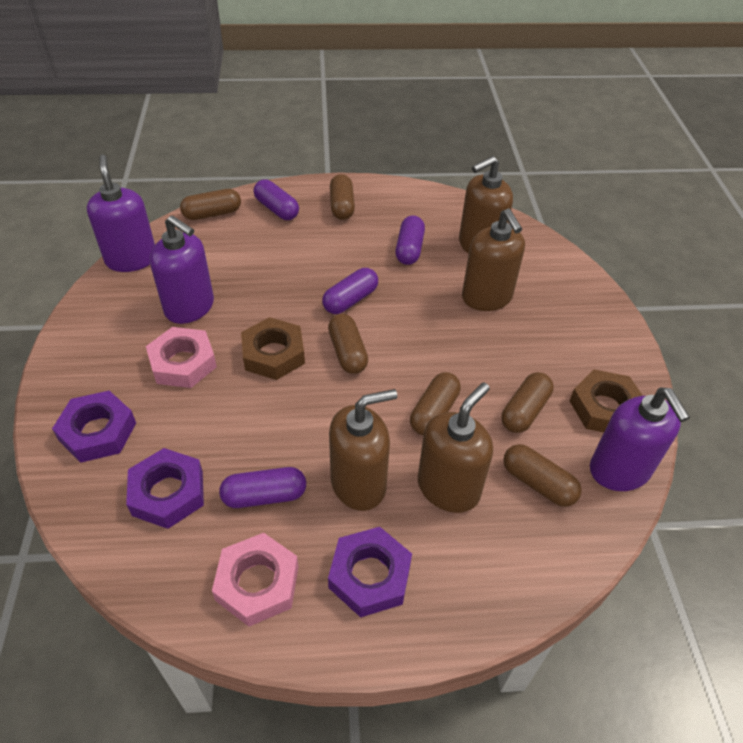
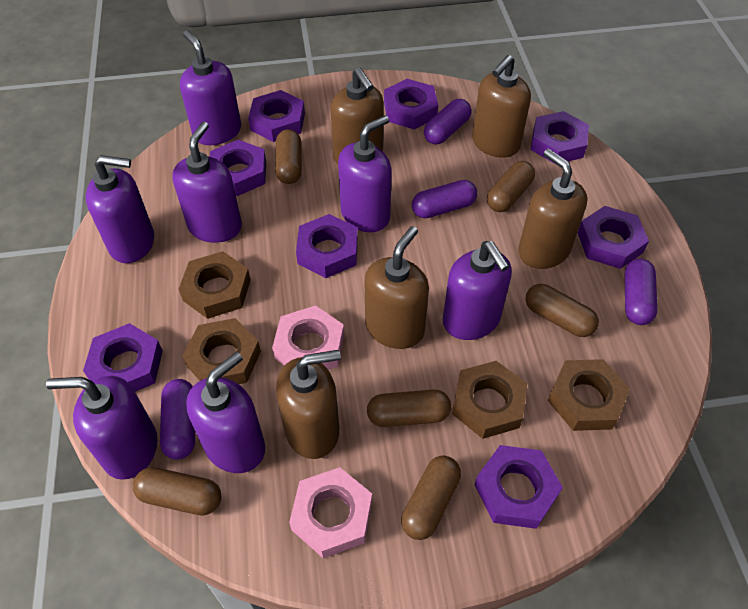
brown nut: 2 -> 4
brown soap dispenser: 4 -> 5
purple nut: 3 -> 8
purple soap dispenser: 3 -> 7

